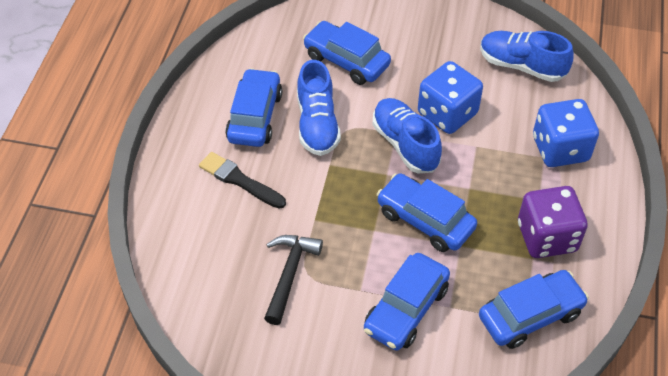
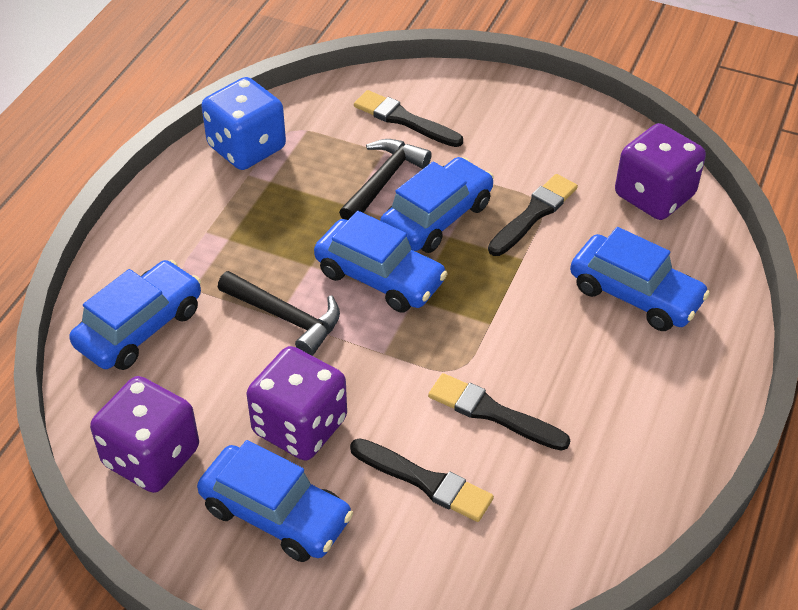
black brush: 1 -> 4
black hammer: 1 -> 2
blue dice: 2 -> 1
blue shoe: 3 -> 0
purple dice: 1 -> 3

